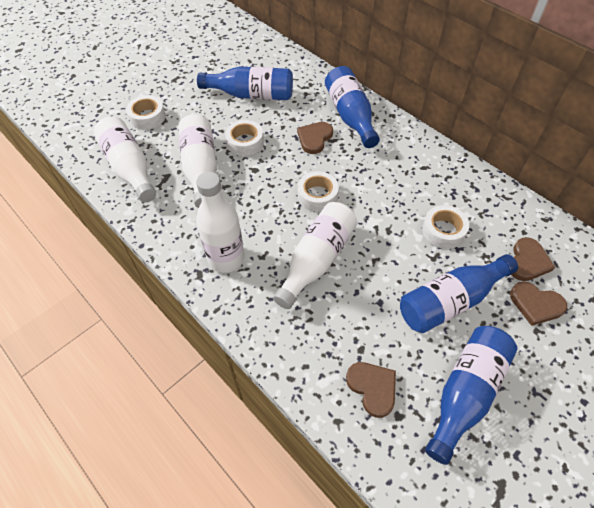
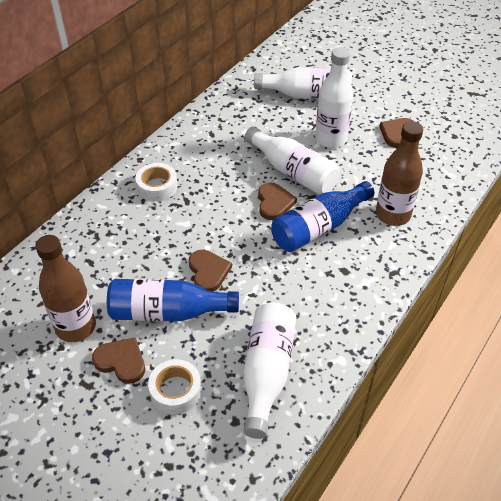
blue bottle: 4 -> 2
brown bottle: 0 -> 2
white tape: 4 -> 2

